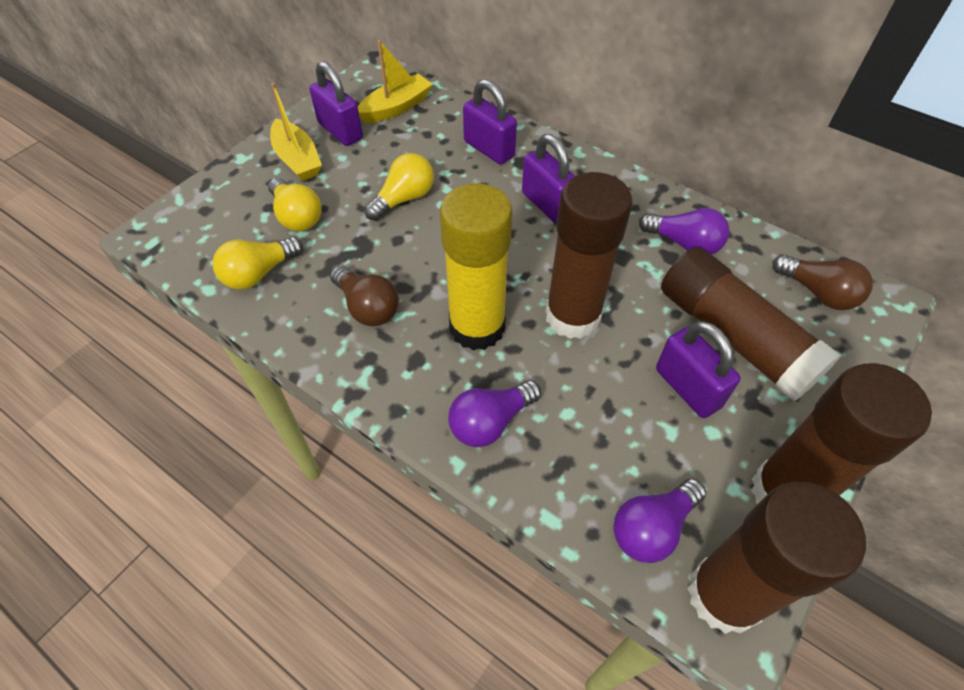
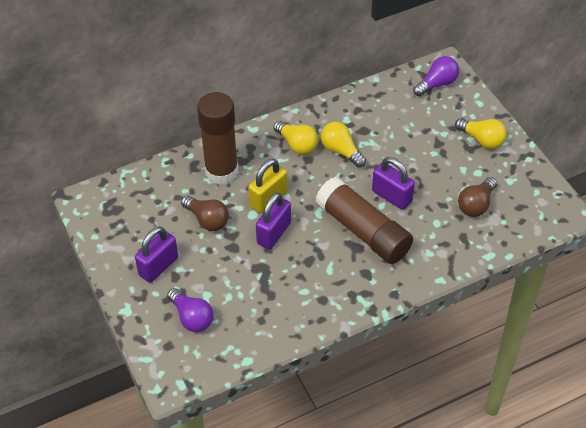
brown glue stick: 4 -> 2
purple light bulb: 3 -> 2
purple padlock: 4 -> 3
yellow boat: 2 -> 0
yellow glue stick: 1 -> 0
yellow padlock: 0 -> 1

